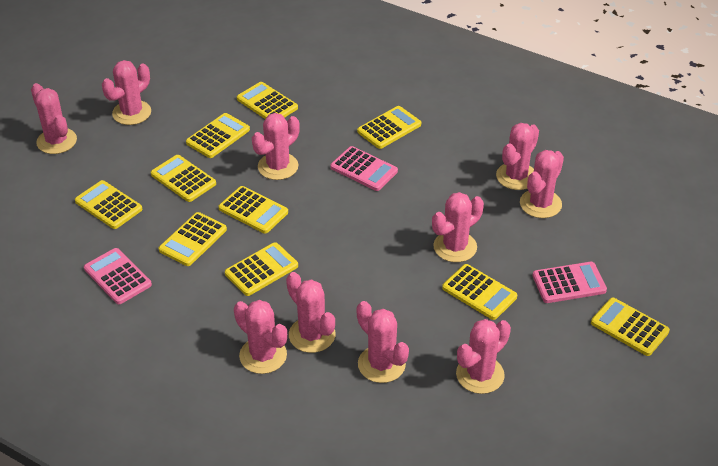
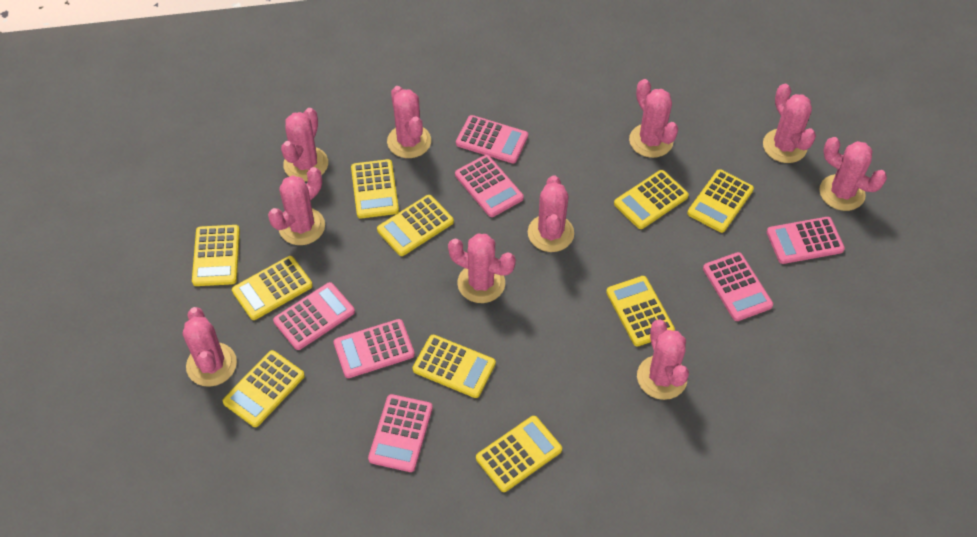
pink calculator: 3 -> 7

